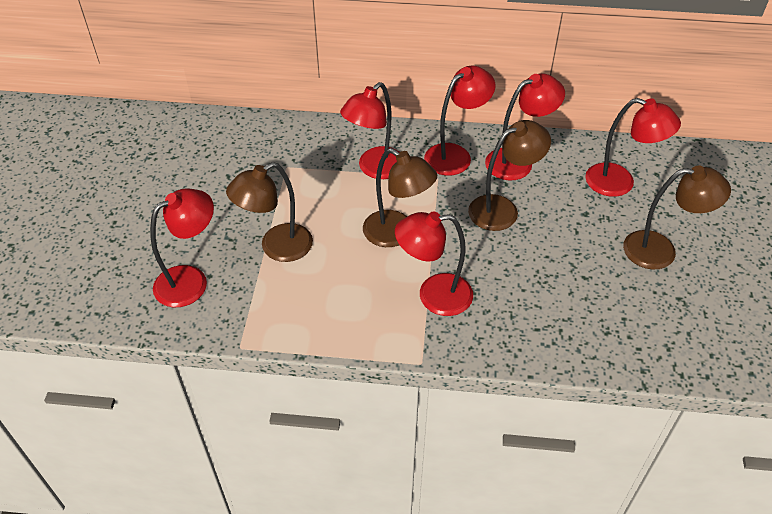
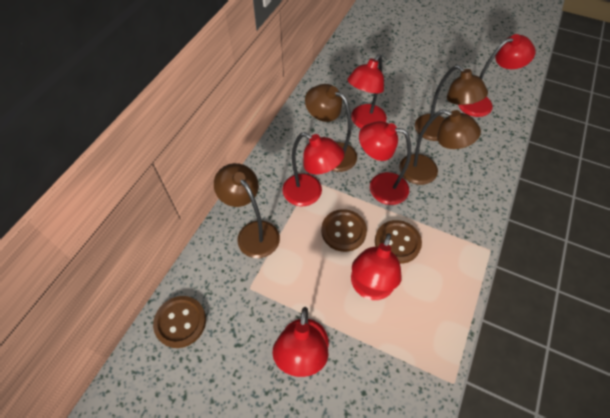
brown button: 0 -> 3

